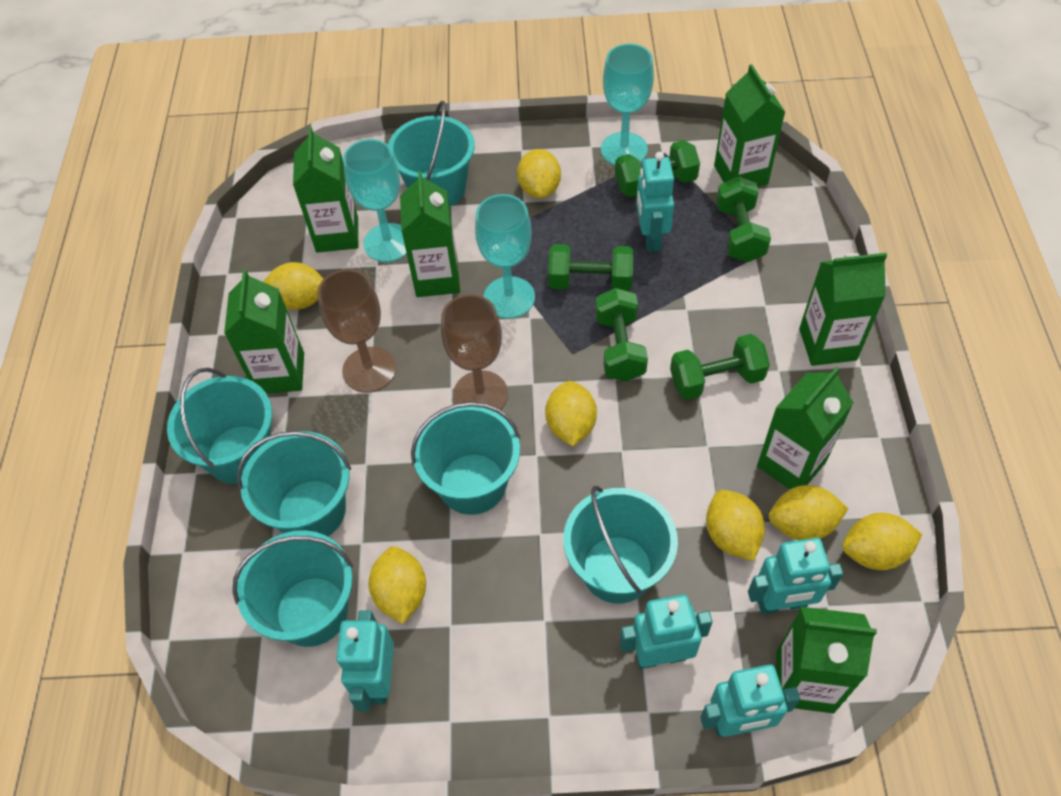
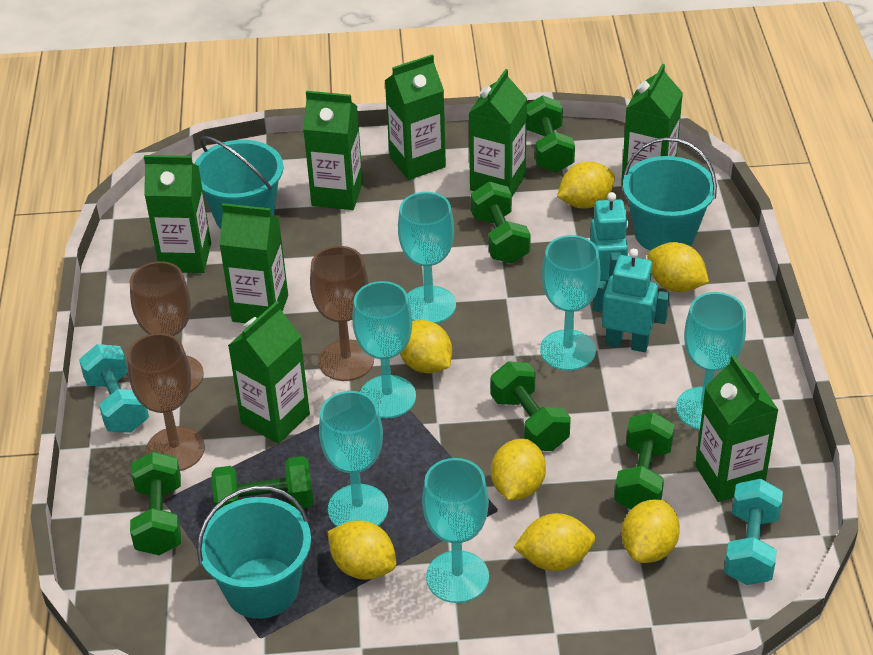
brown goblet: 2 -> 3
green carton: 7 -> 8
green dumbbell: 5 -> 6
turquoise bucket: 6 -> 3
turquoise dumbbell: 0 -> 2
turquoise goblet: 3 -> 6
turquoise robot: 5 -> 2

